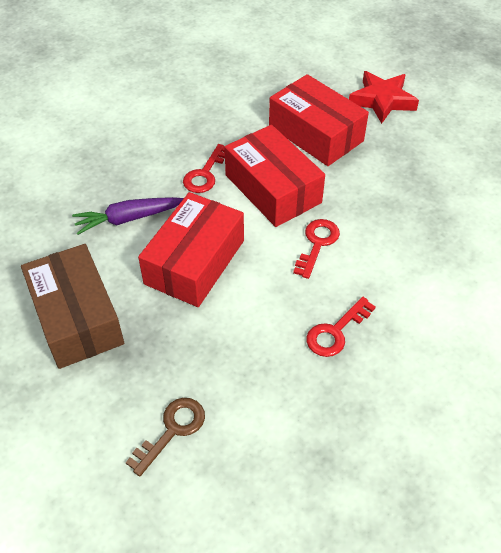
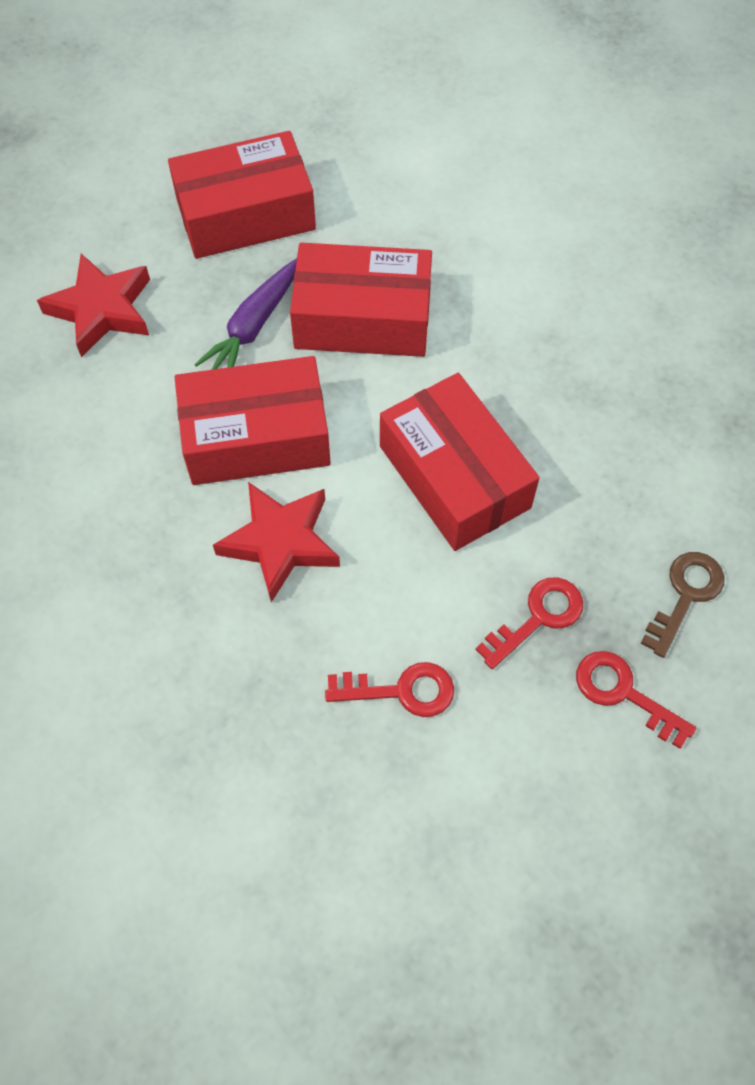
brown box: 1 -> 0
red box: 3 -> 4
red star: 1 -> 2

